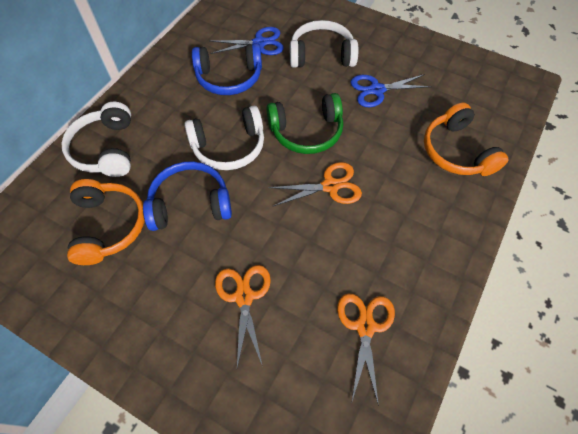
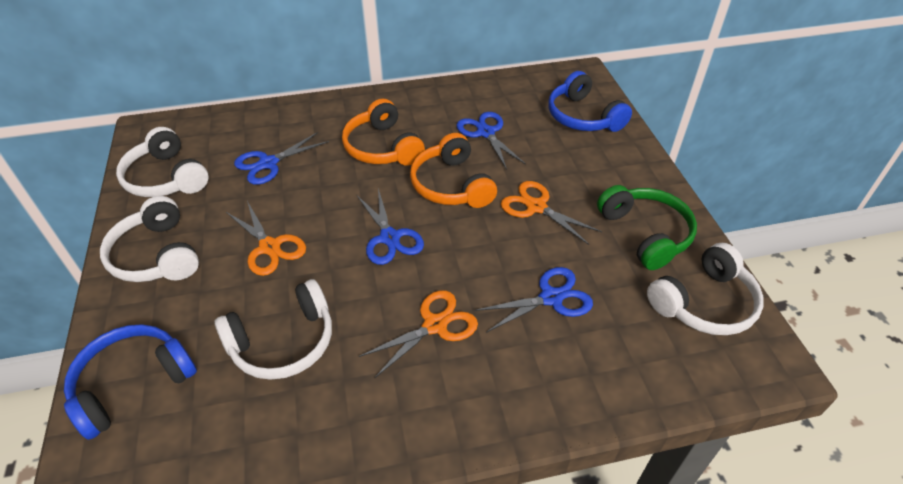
blue scissors: 2 -> 4
white headphones: 3 -> 4

